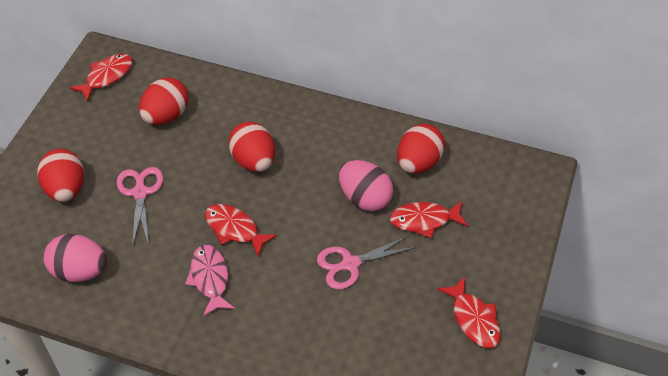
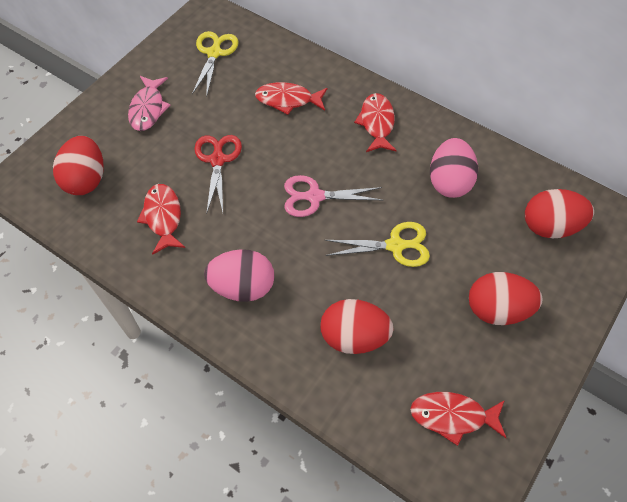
pink scissors: 2 -> 1
red scissors: 0 -> 1
yellow scissors: 0 -> 2

